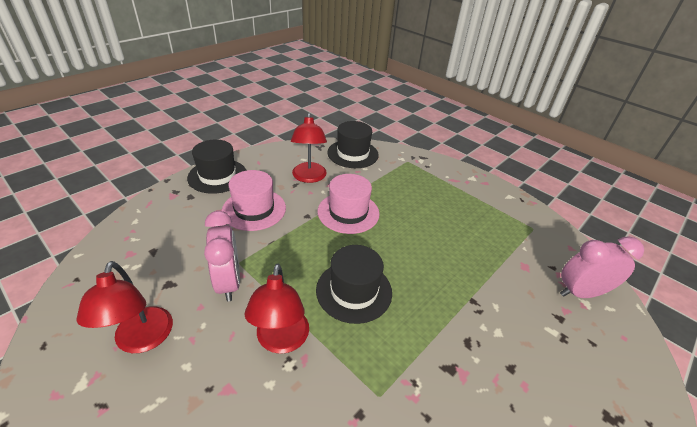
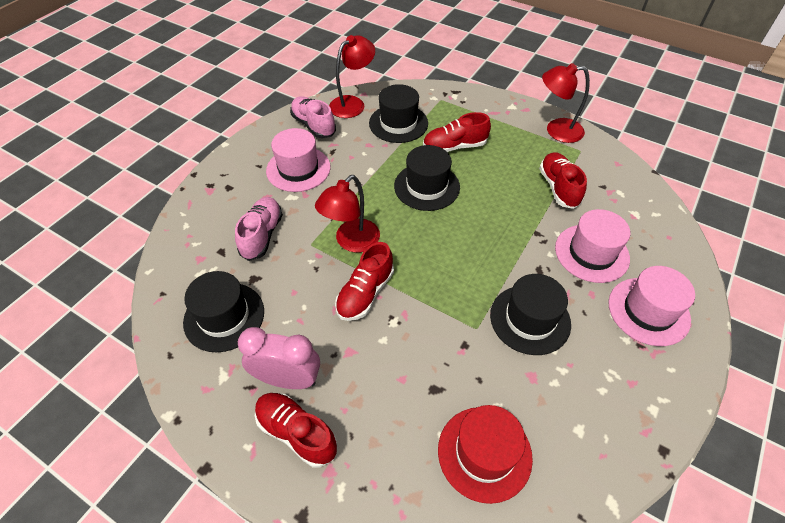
black hat: 3 -> 4
pink clock: 2 -> 1
pink hat: 2 -> 3
pink shoe: 0 -> 2
red hat: 0 -> 1
red shoe: 0 -> 4

